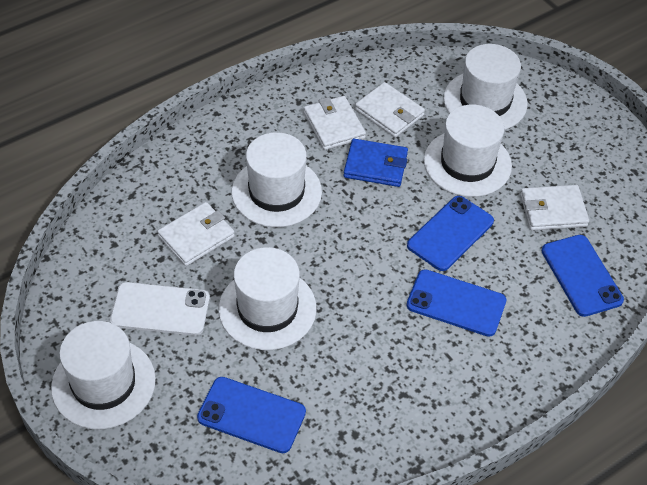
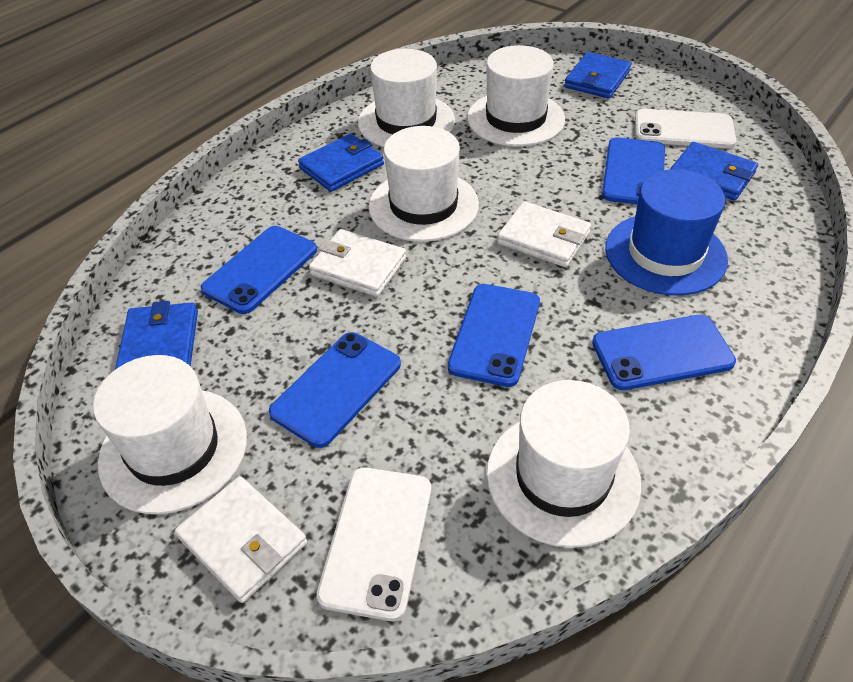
blue hat: 0 -> 1
blue phone: 4 -> 5
blue wallet: 1 -> 4
white phone: 1 -> 2
white wallet: 4 -> 3

